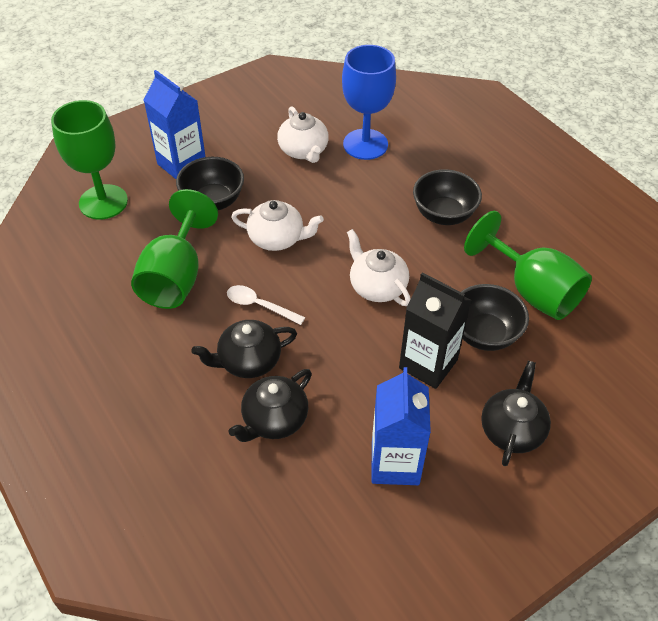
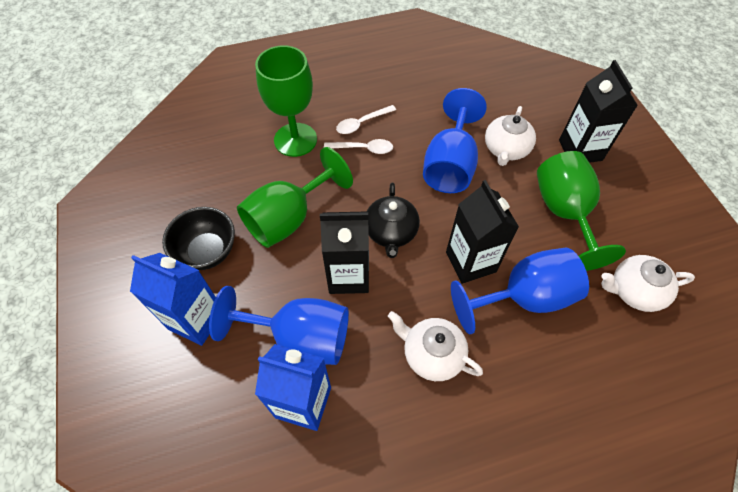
black bowl: 3 -> 1
black carton: 1 -> 3
black teapot: 3 -> 1
blue goblet: 1 -> 3
white spoon: 1 -> 2

